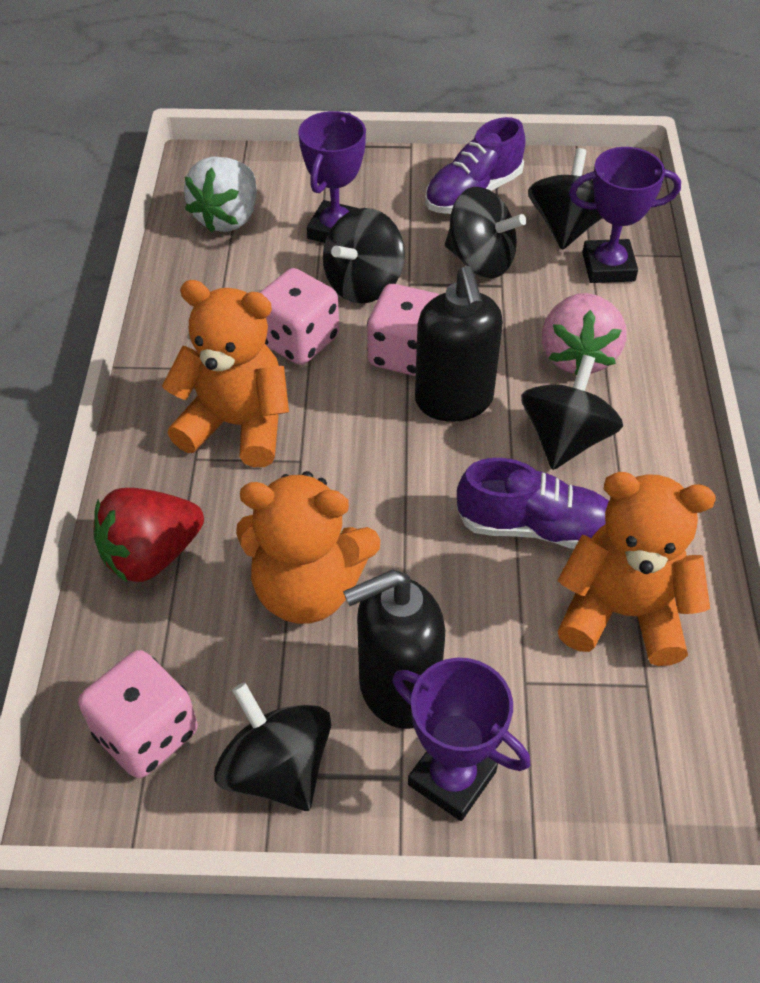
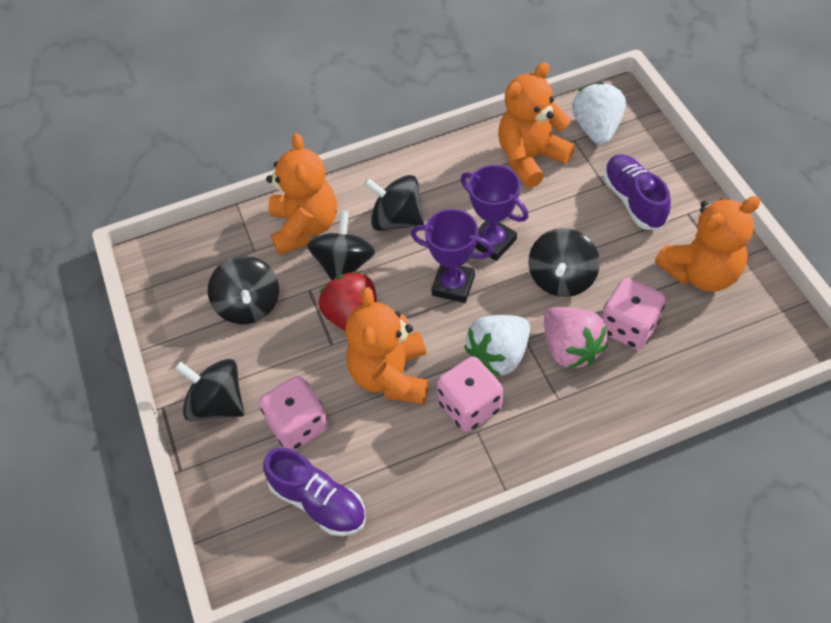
black soap dispenser: 2 -> 0
orange teddy bear: 3 -> 4
purple trophy: 3 -> 2
white strawberry: 1 -> 2

